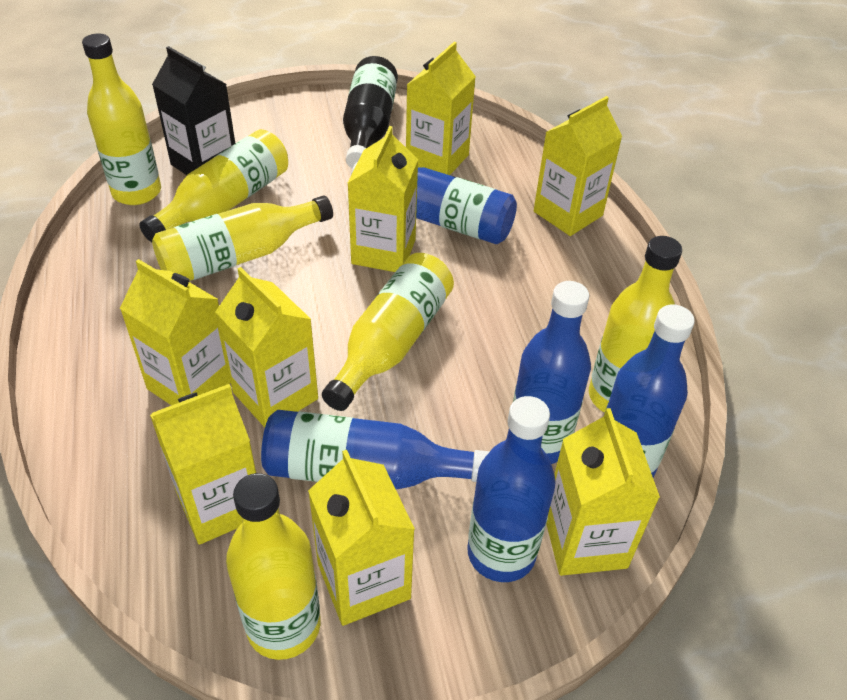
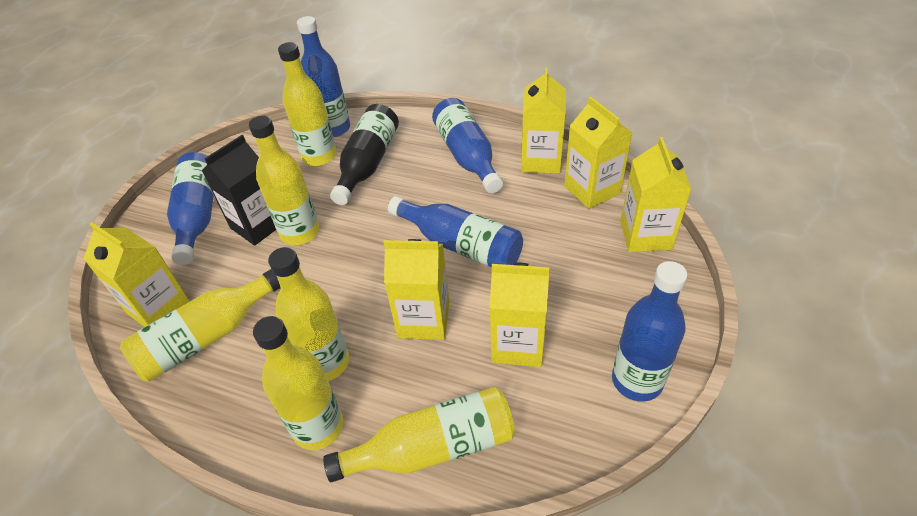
yellow carton: 8 -> 6

